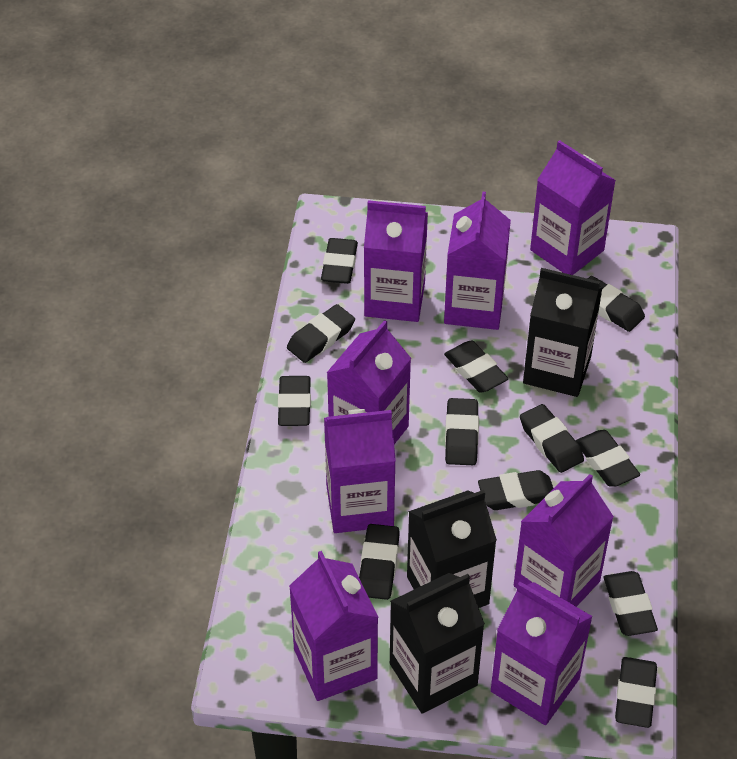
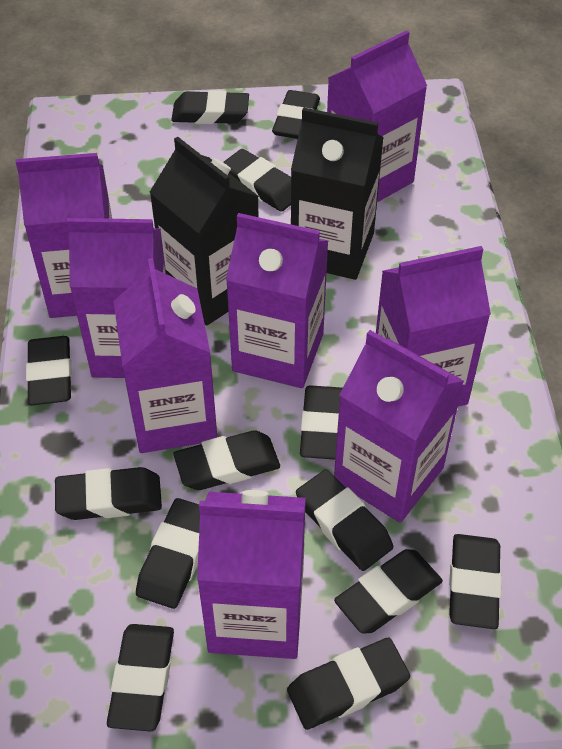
black carton: 3 -> 2
black eraser: 12 -> 13

